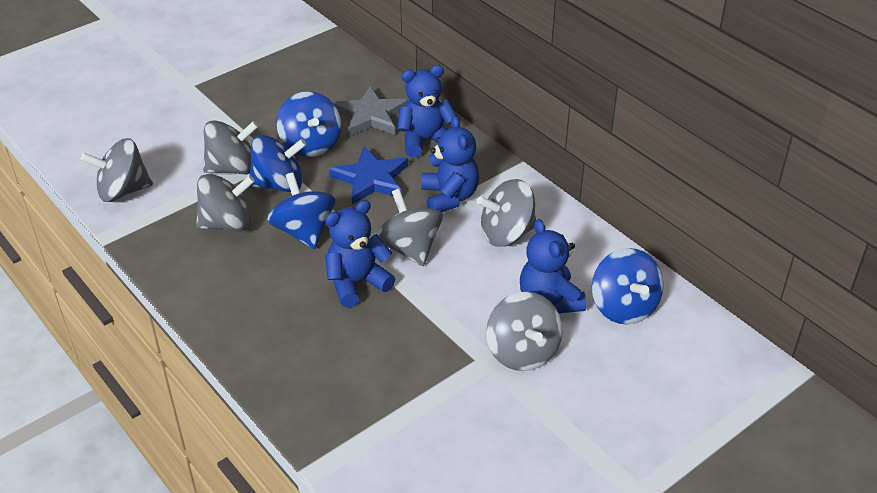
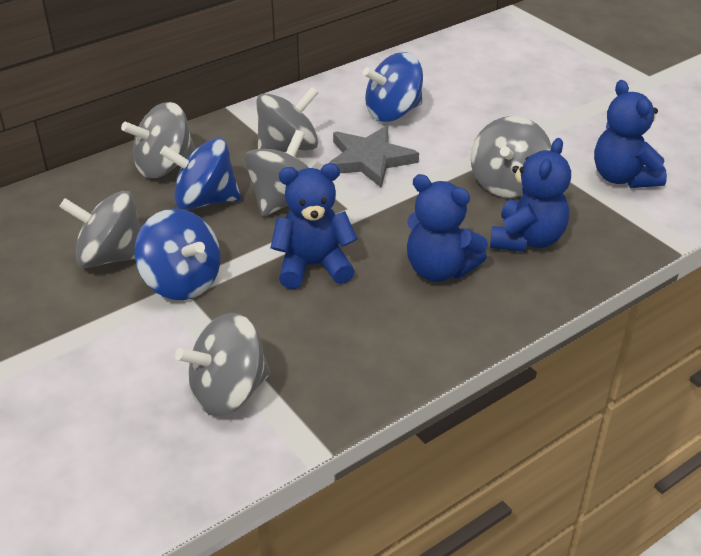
blue spinning top: 4 -> 3
blue star: 1 -> 0

